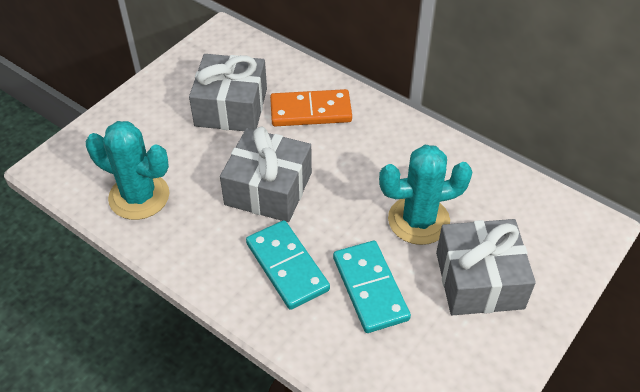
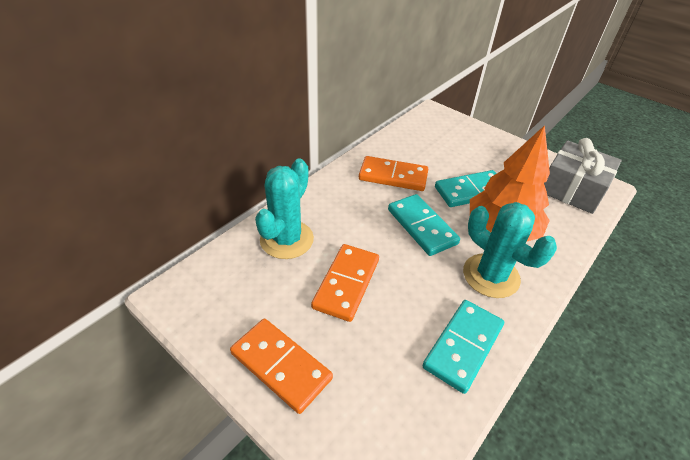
grey gift: 3 -> 1
orange domino: 1 -> 3
orange tree: 0 -> 1
turquoise domino: 2 -> 3

